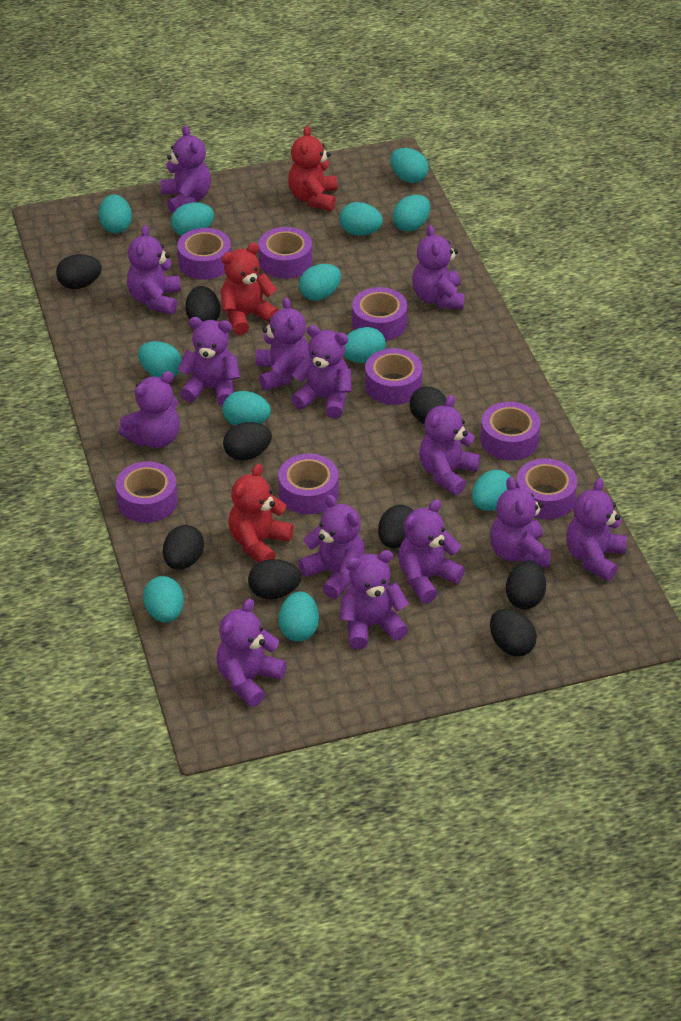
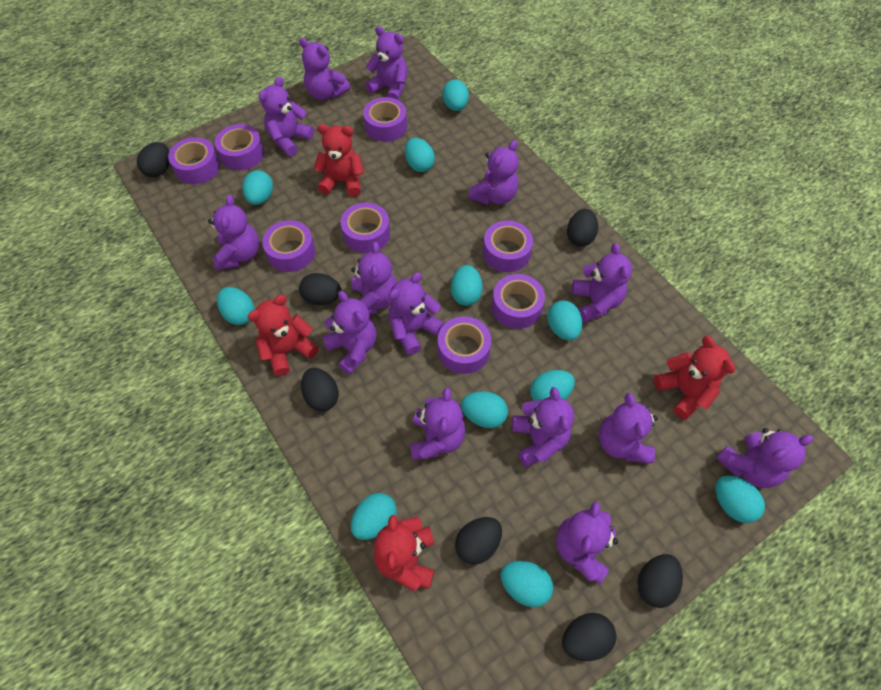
black egg: 9 -> 7
red teddy bear: 3 -> 4
turquoise egg: 12 -> 11

